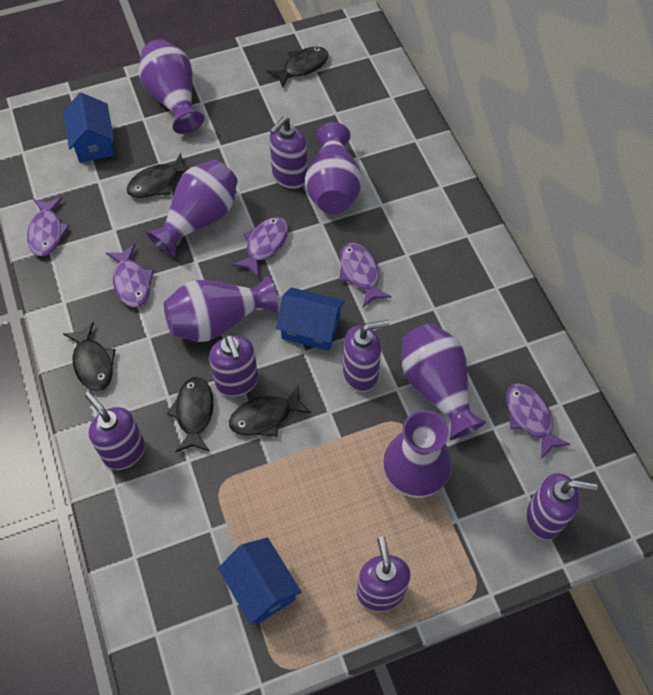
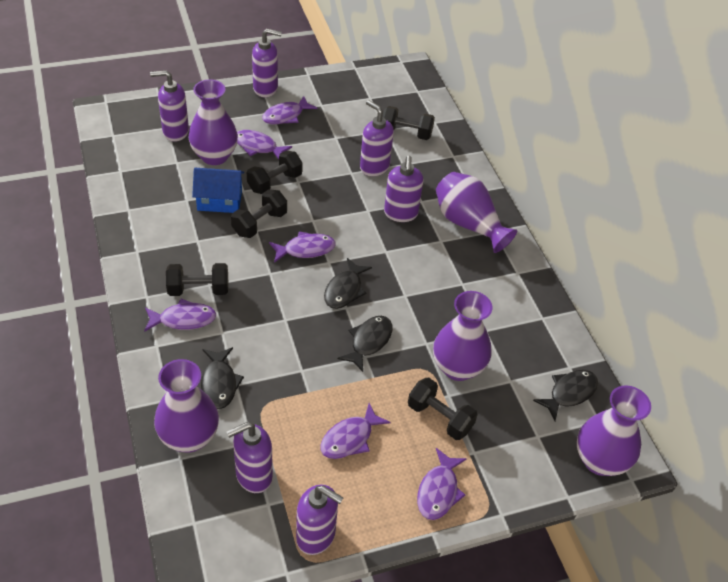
black dumbbell: 0 -> 5
black fish: 5 -> 4
blue house: 3 -> 1
purple fish: 5 -> 6
purple vase: 6 -> 5

